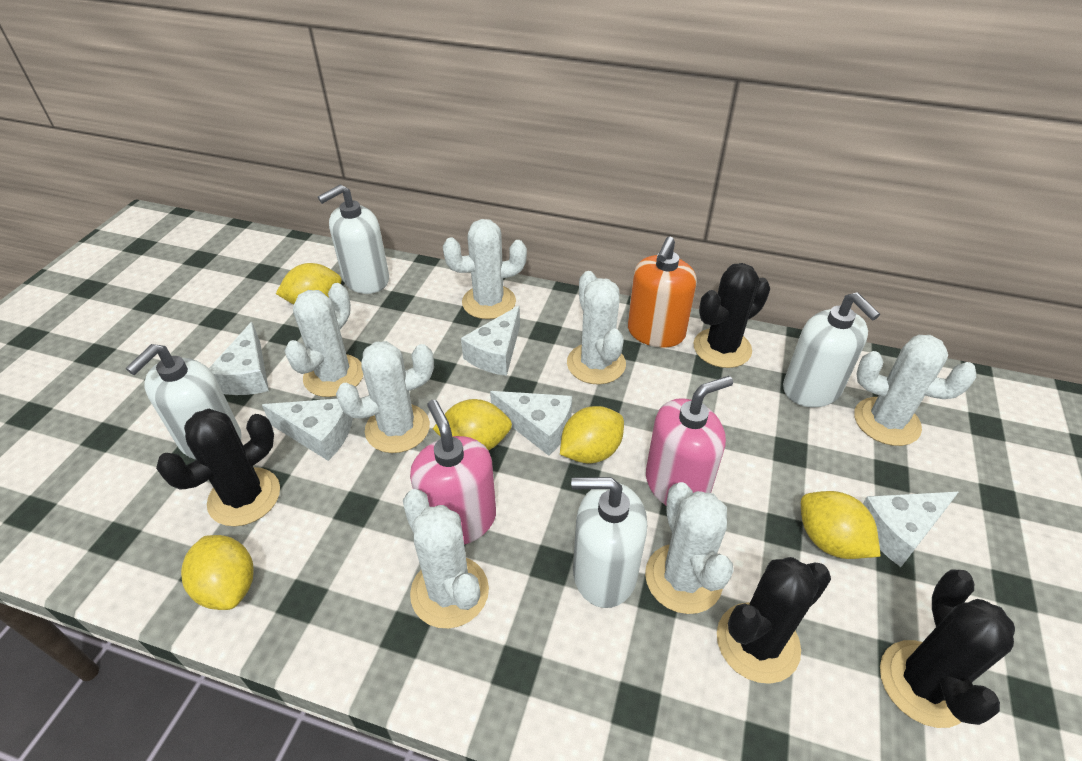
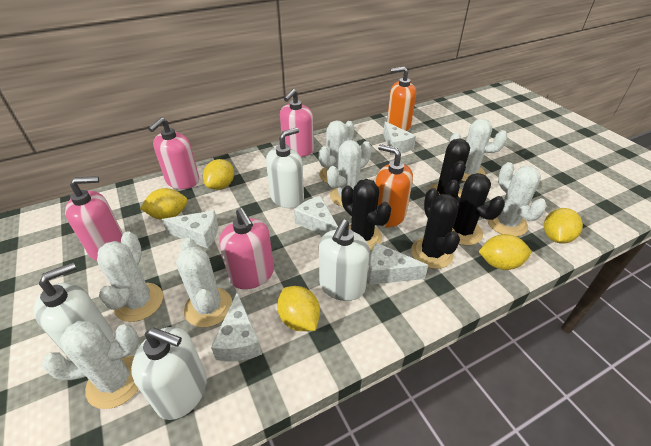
orange soap dispenser: 1 -> 2
pink soap dispenser: 2 -> 4

